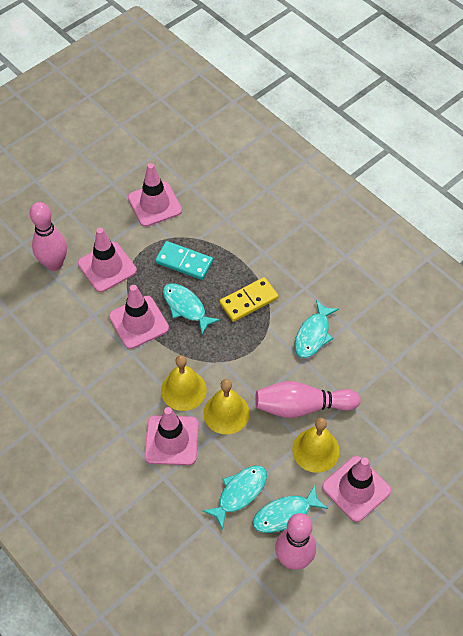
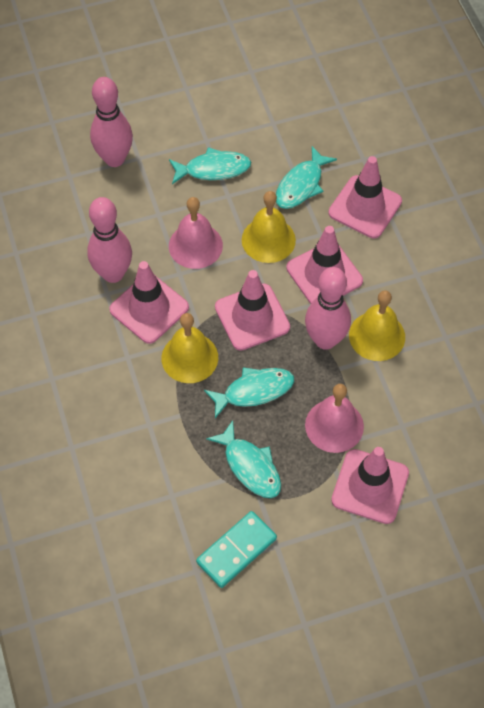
pink bell: 0 -> 2
yellow domino: 1 -> 0

